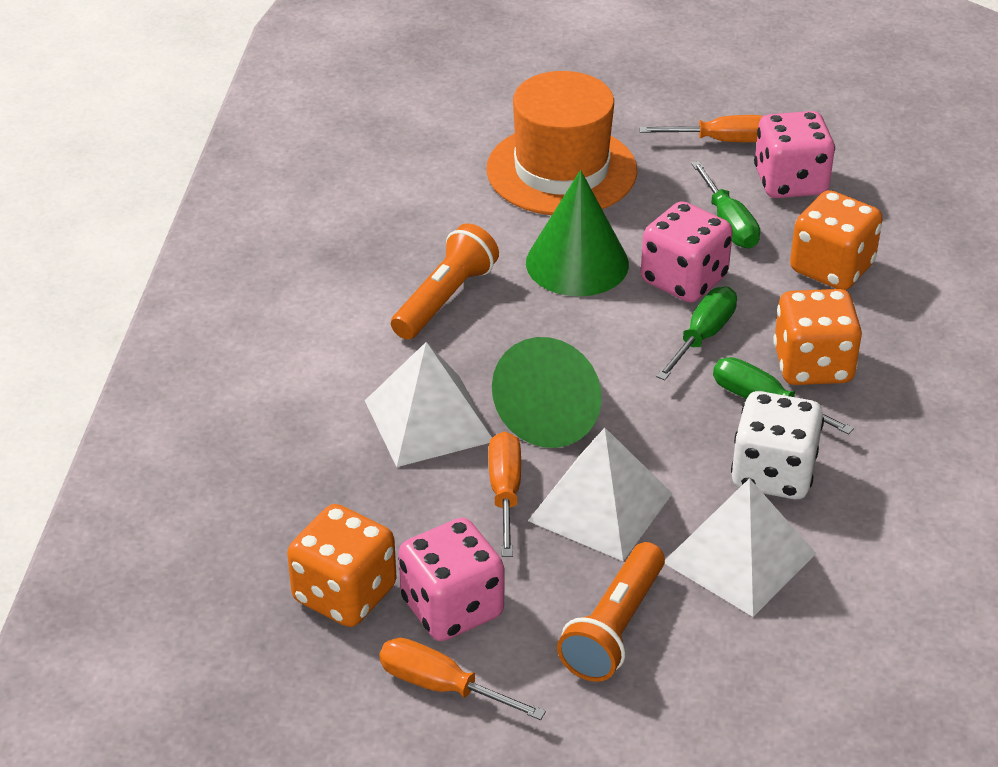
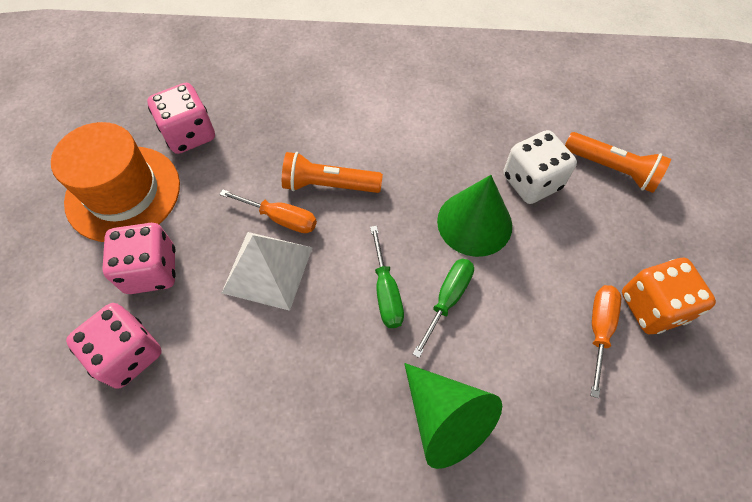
green screwdriver: 3 -> 2
orange dice: 3 -> 1
orange screwdriver: 3 -> 2
white pyramid: 3 -> 1

